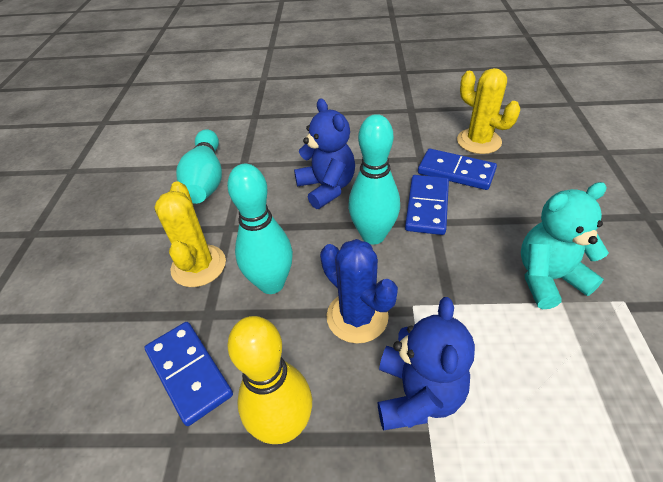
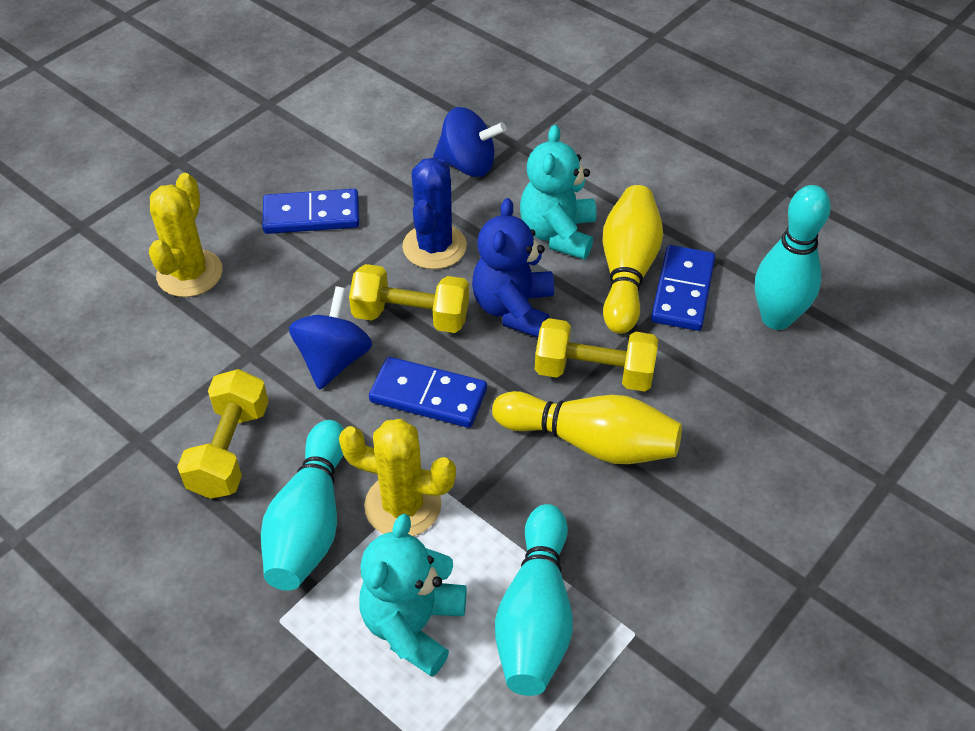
blue spinning top: 0 -> 2
blue teddy bear: 2 -> 1
turquoise teddy bear: 1 -> 2
yellow bowling pin: 1 -> 2
yellow dumbbell: 0 -> 3

